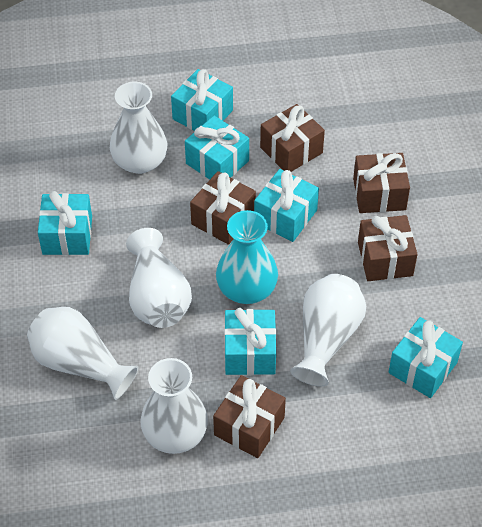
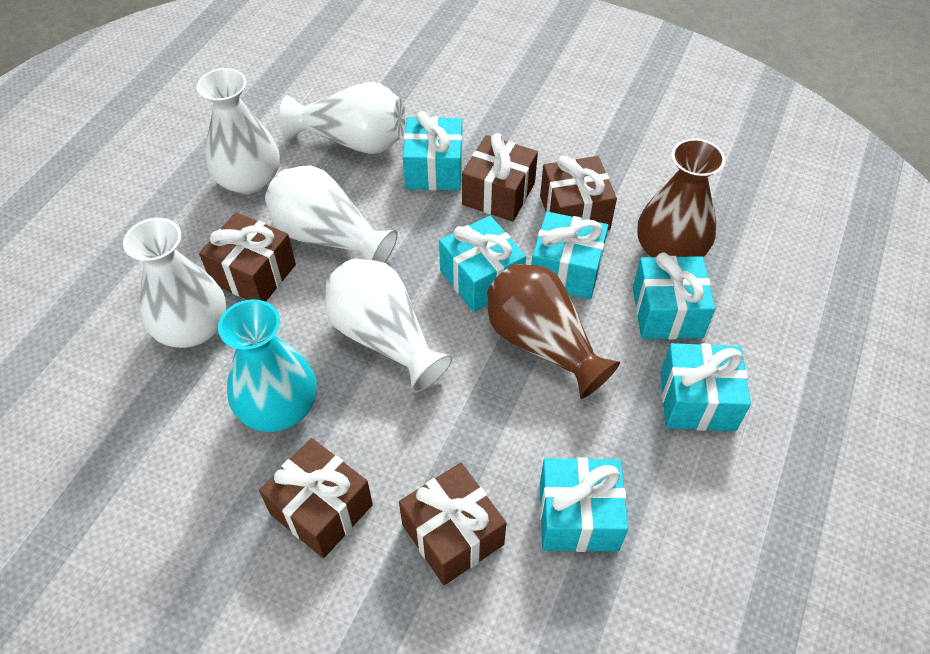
brown vase: 0 -> 2

